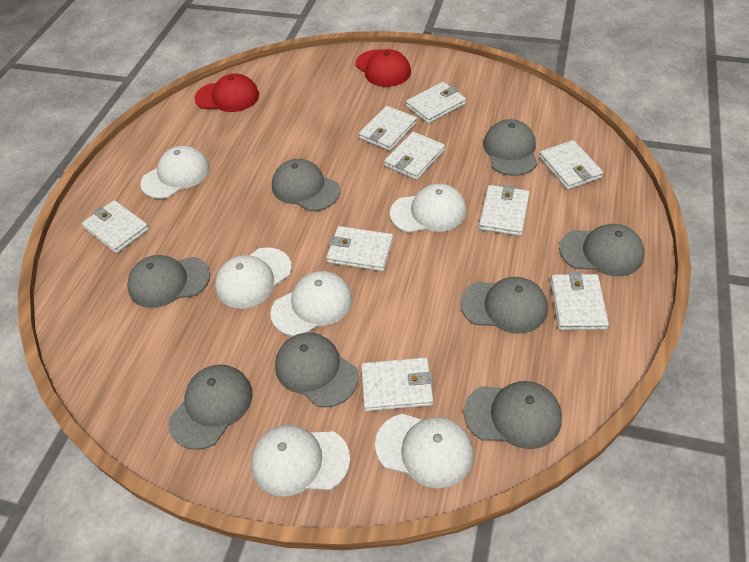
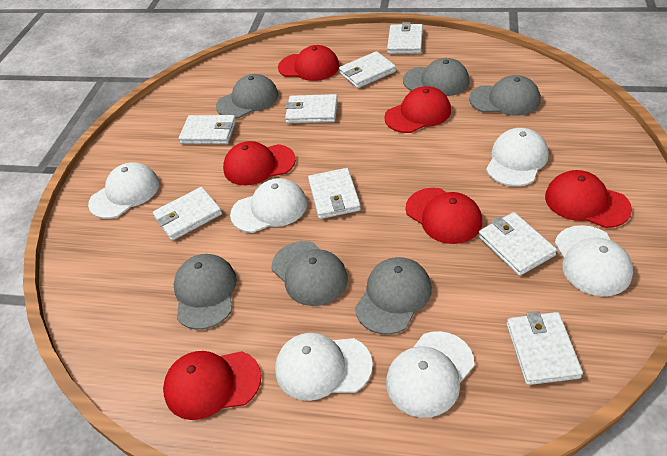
grey cap: 8 -> 6
red cap: 2 -> 6
white wallet: 9 -> 8

